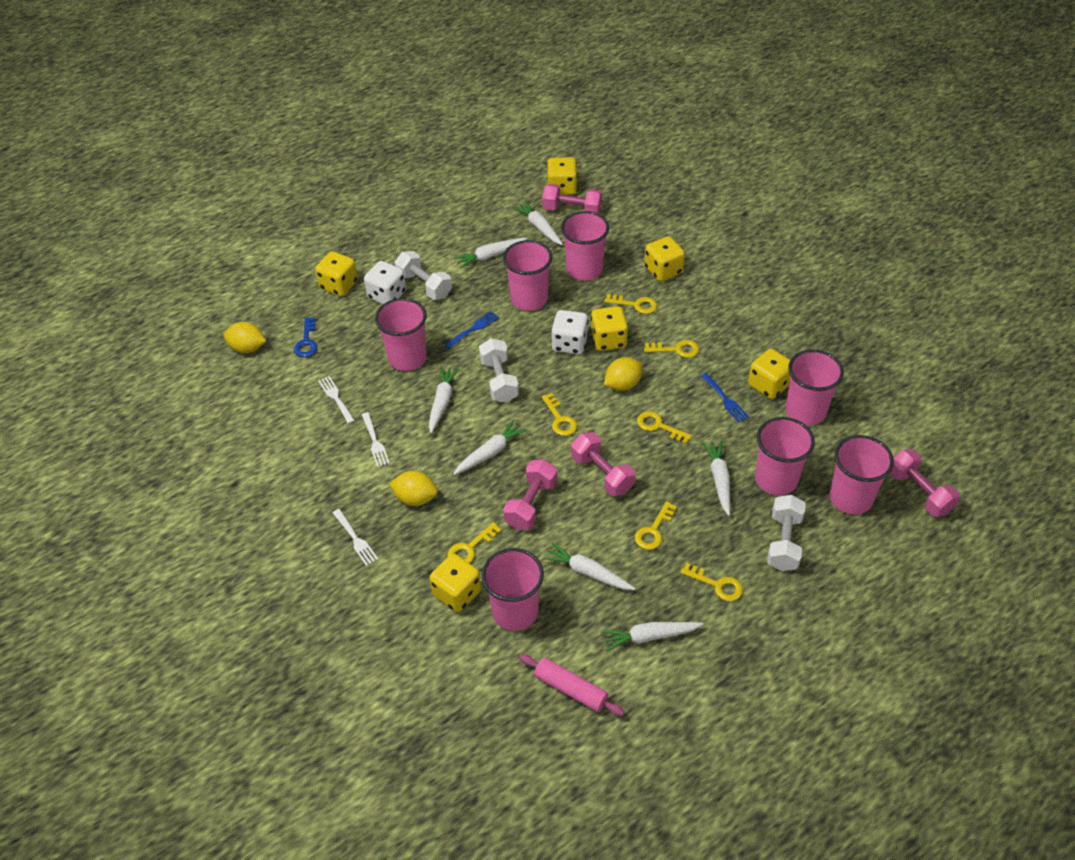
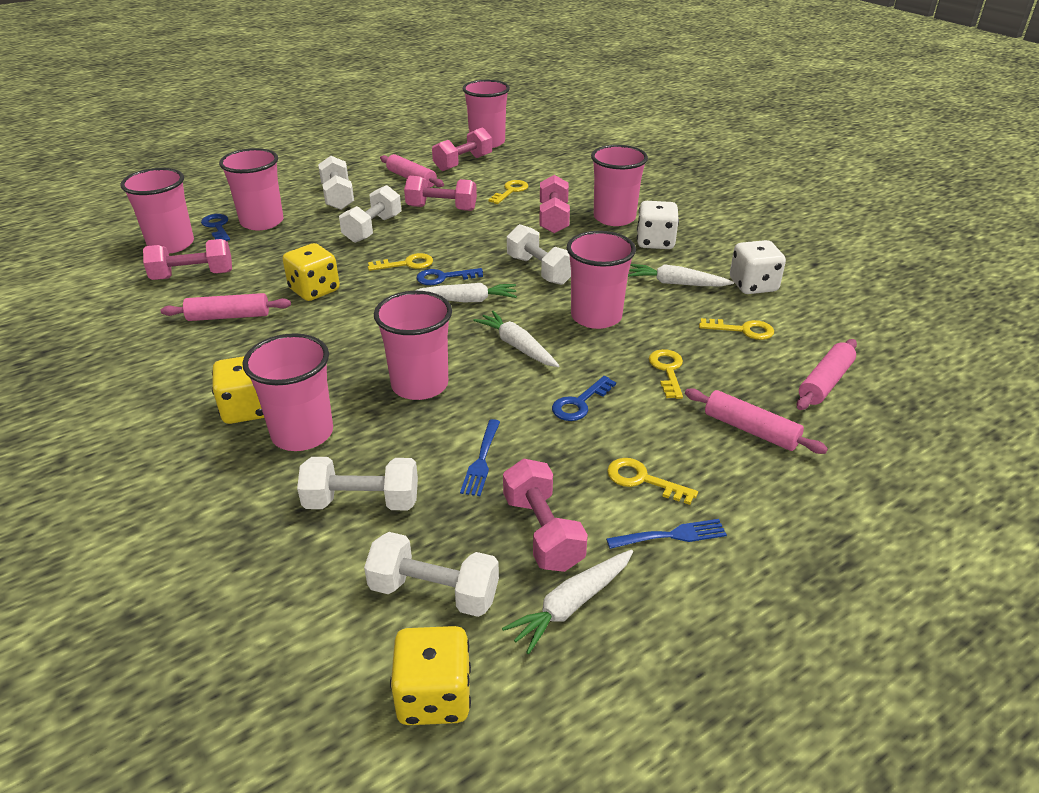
blue key: 1 -> 3
pink dumbbell: 4 -> 5
pink rolling pin: 1 -> 4
white carrot: 7 -> 4
white dumbbell: 3 -> 5
white fork: 3 -> 0
yellow dice: 6 -> 3
yellow key: 7 -> 5
yellow lemon: 3 -> 0

